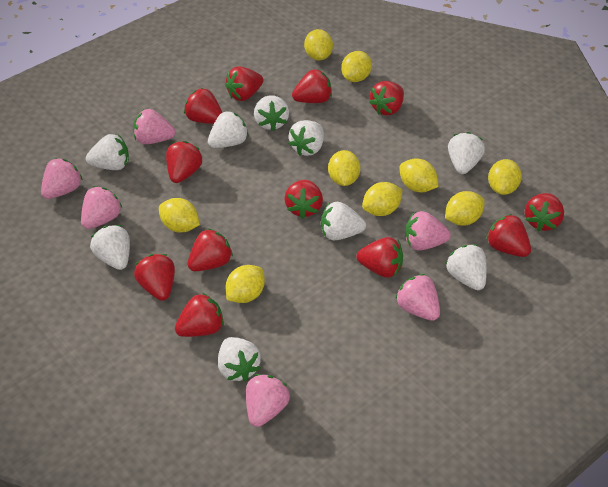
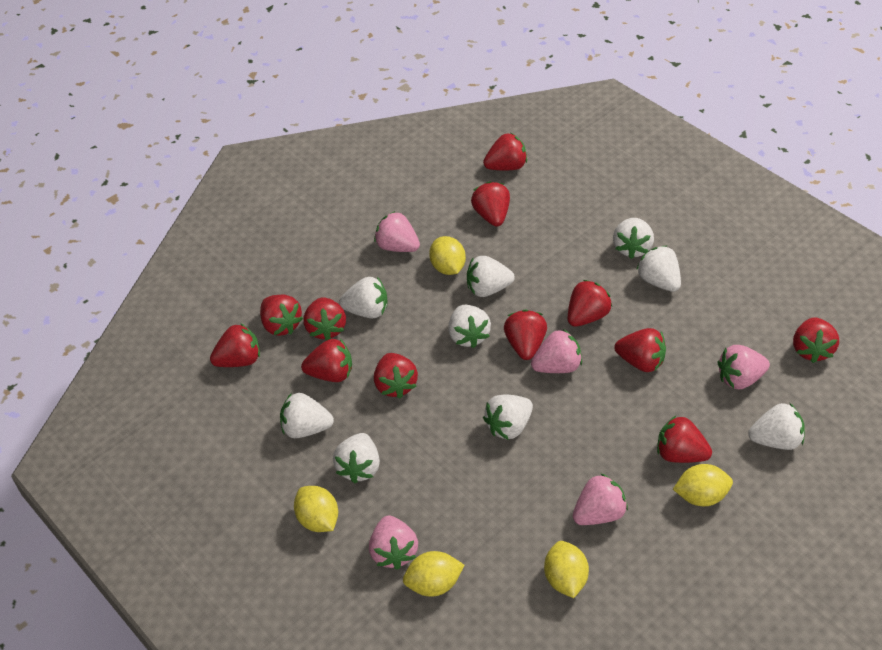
pink strawberry: 6 -> 5
yellow lemon: 9 -> 5

